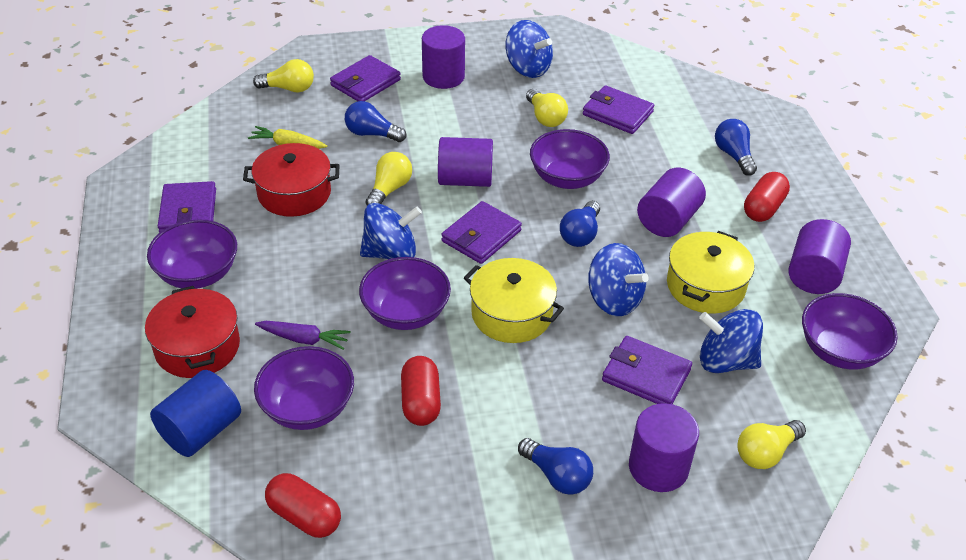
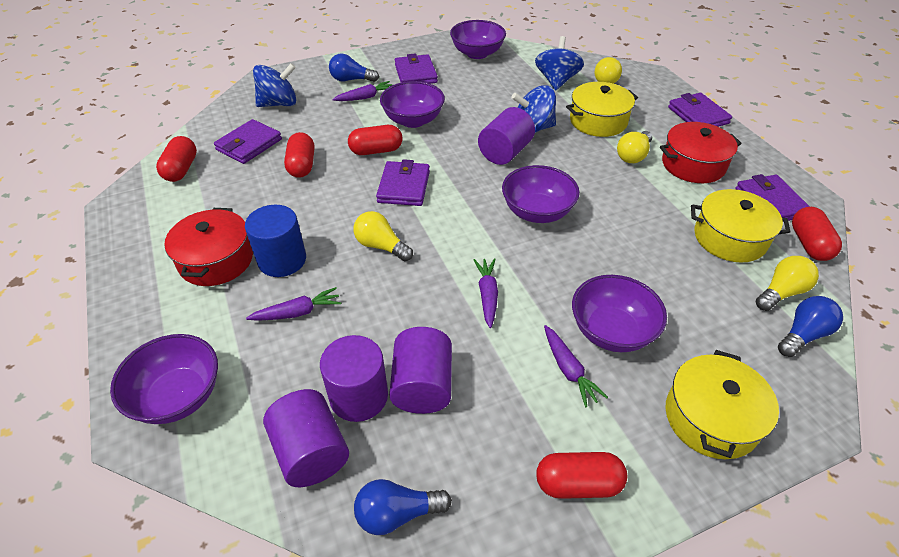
blue light bulb: 4 -> 3
blue spinning top: 4 -> 3
purple carrot: 1 -> 4
purple cylinder: 5 -> 4
red capsule: 3 -> 5
yellow carrot: 1 -> 0
yellow pot: 2 -> 3

